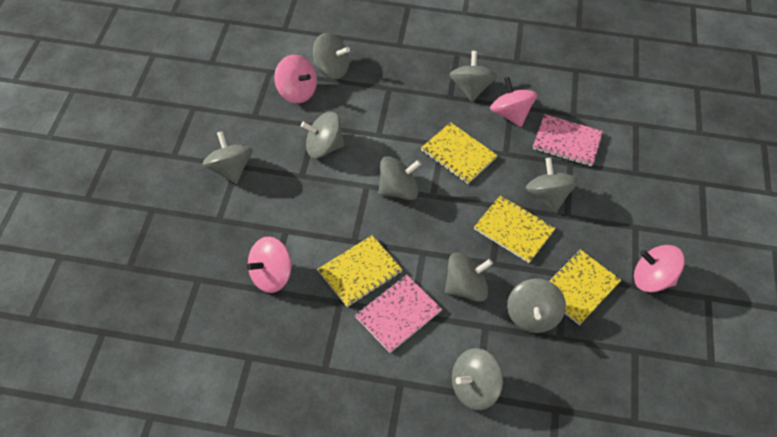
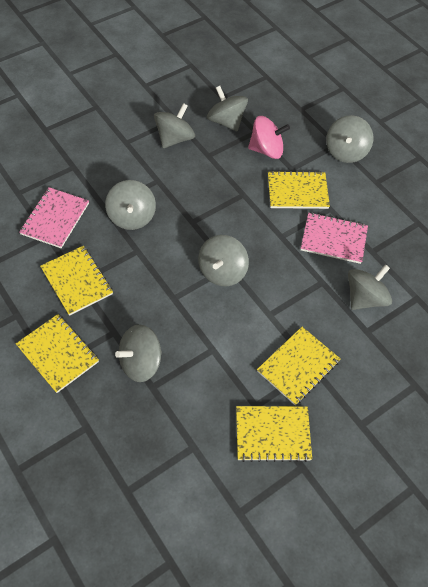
grey spinning top: 9 -> 7
pink spinning top: 4 -> 1
yellow notebook: 4 -> 5

